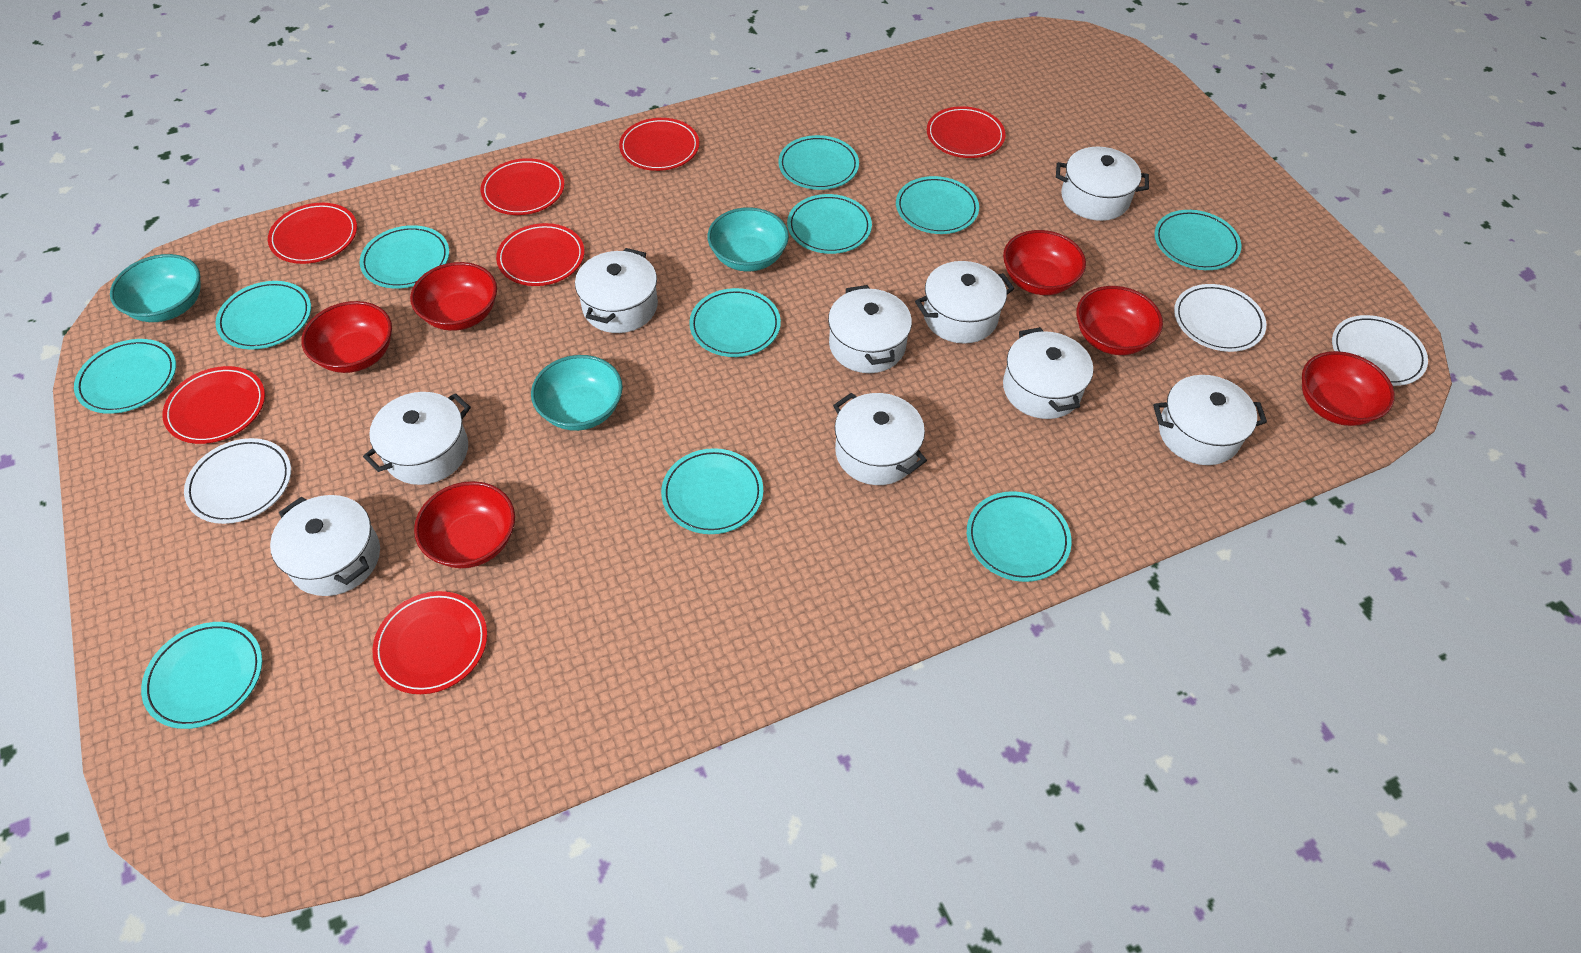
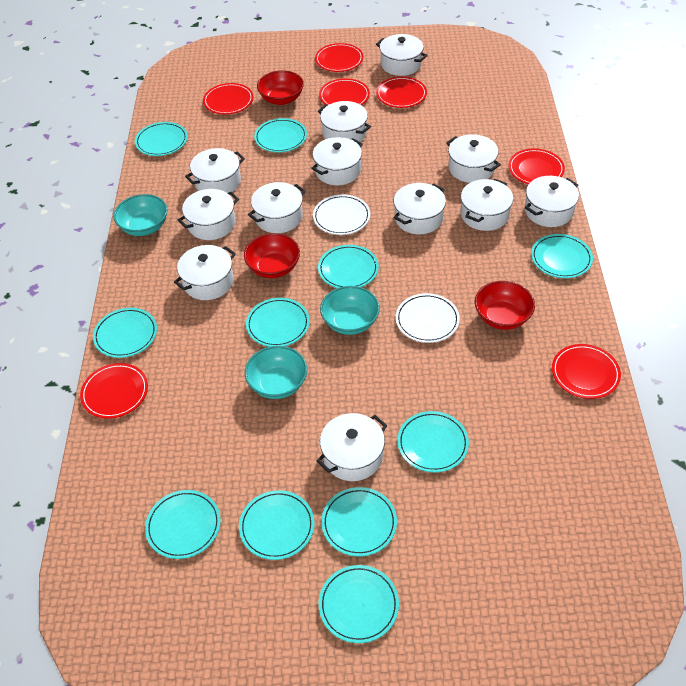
red bowl: 6 -> 3
white plate: 3 -> 2
white pot: 9 -> 12

